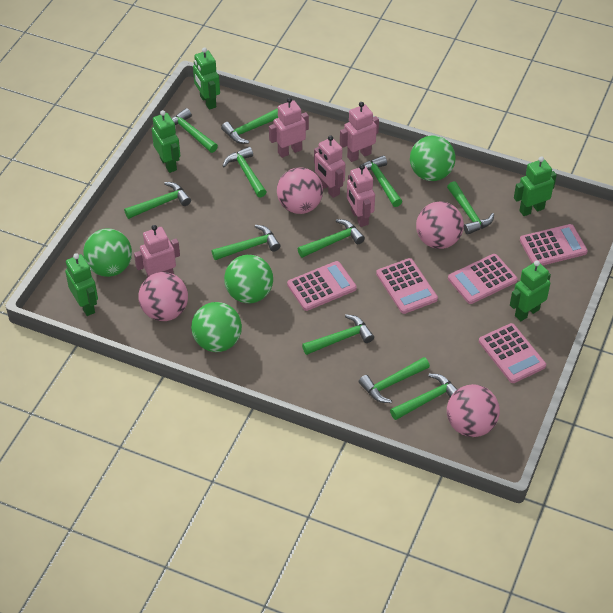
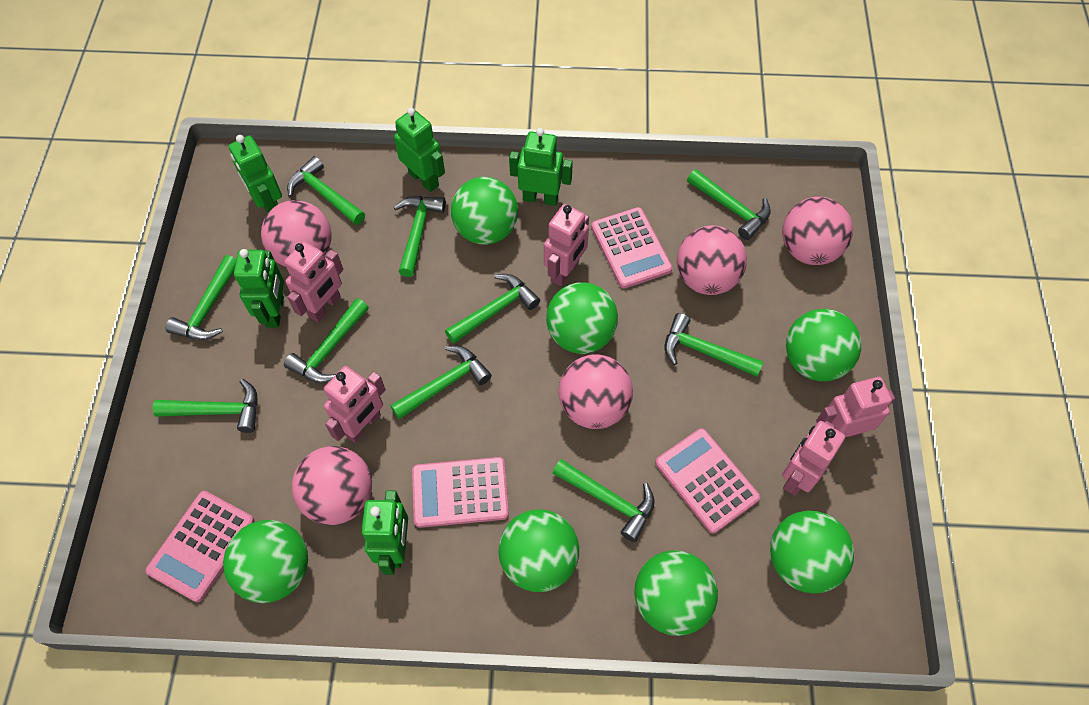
green ball: 4 -> 7
green hammer: 11 -> 10
pink ball: 4 -> 5
pink calculator: 5 -> 4

